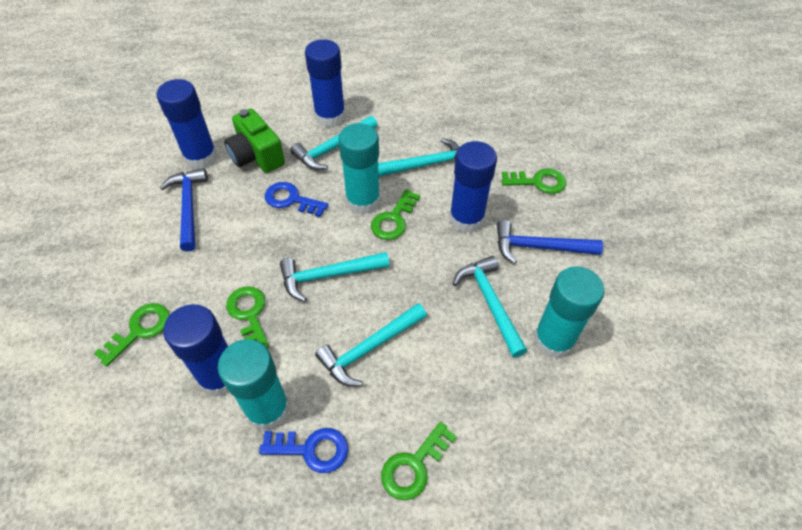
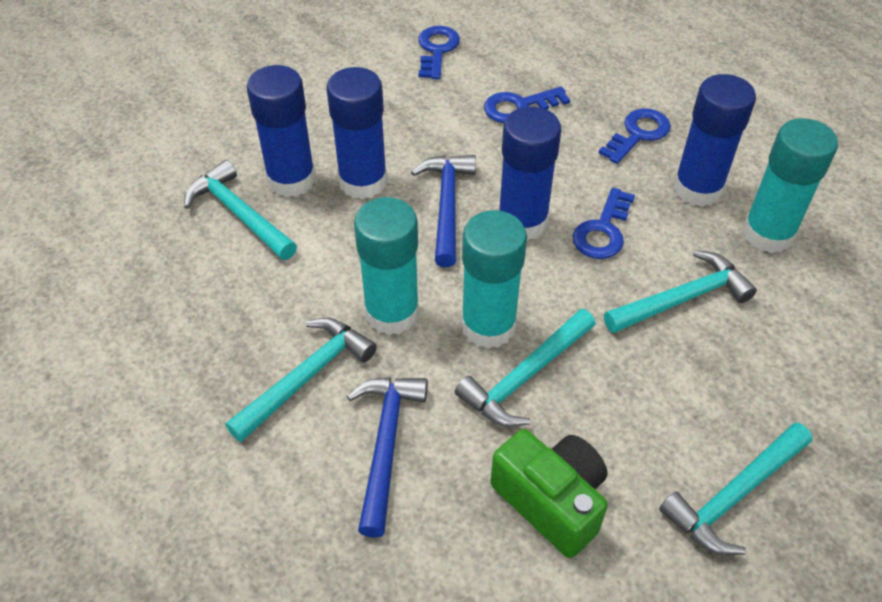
blue key: 2 -> 4
green key: 5 -> 0

